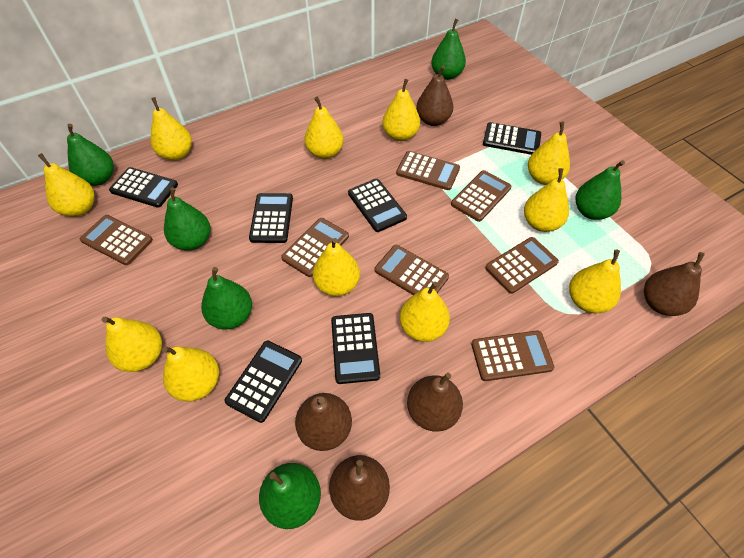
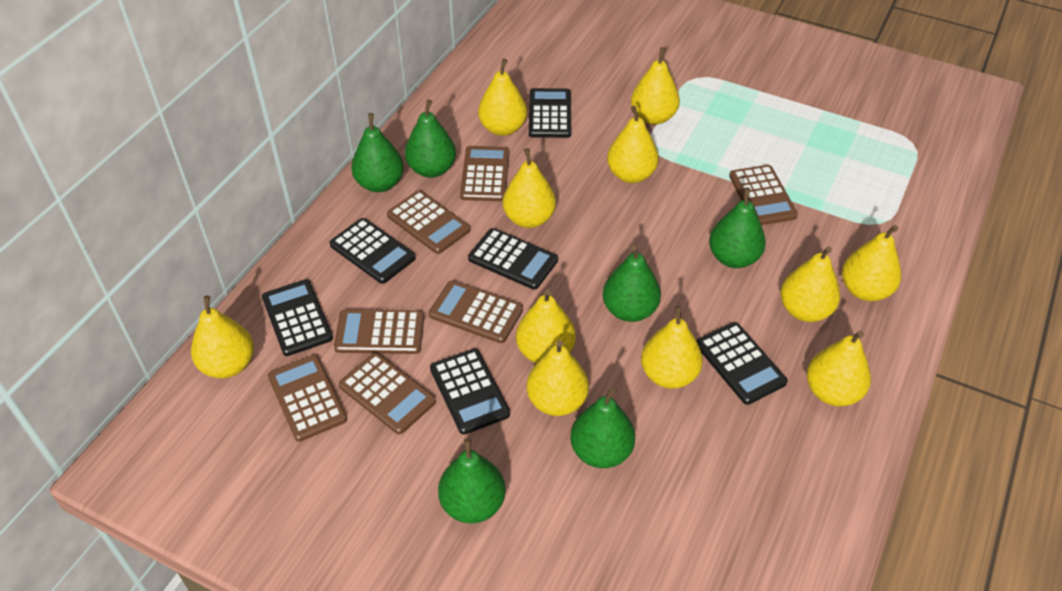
brown pear: 5 -> 0

